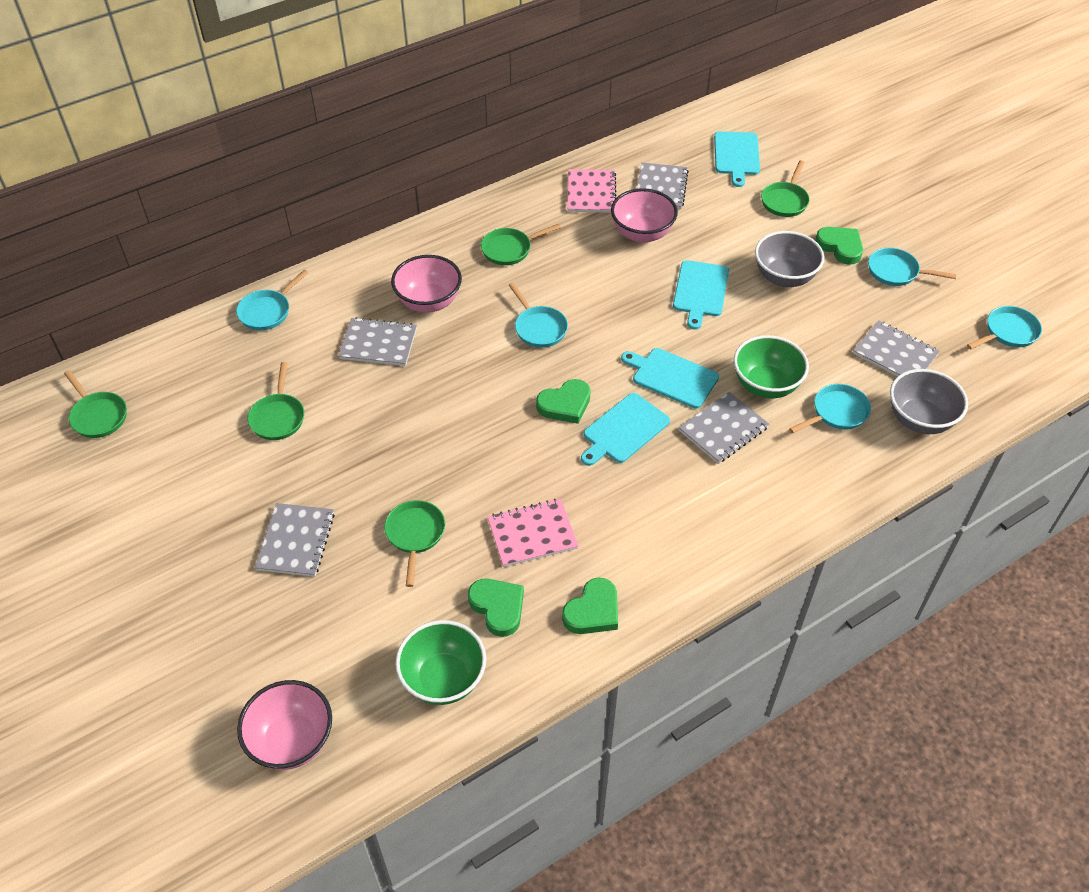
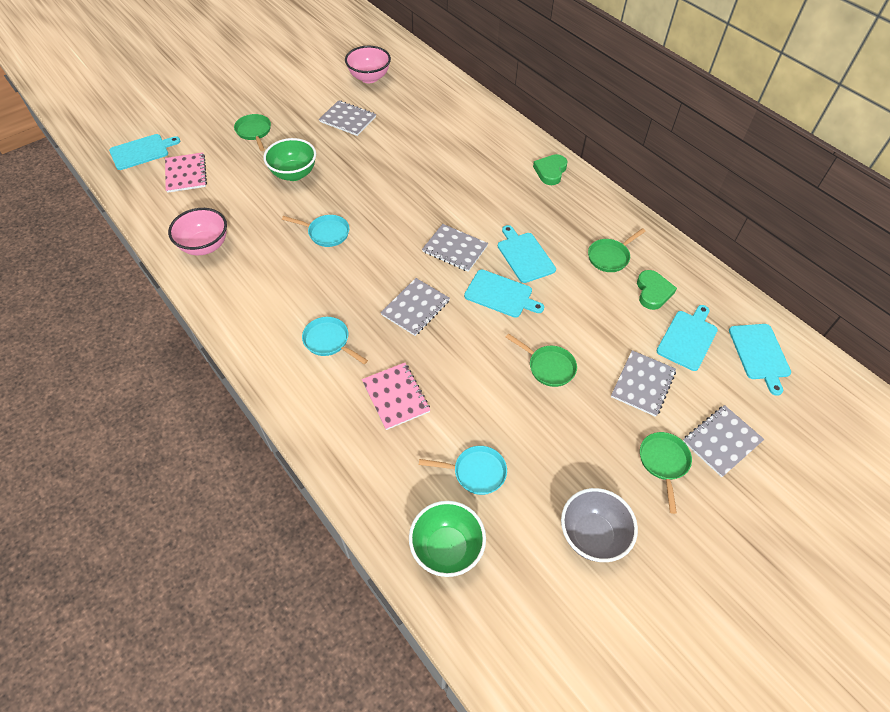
green heart: 4 -> 2
green pan: 5 -> 4
grey bowl: 2 -> 1
pink bowl: 3 -> 2
turquoise cutting board: 4 -> 5
turquoise pan: 5 -> 3

